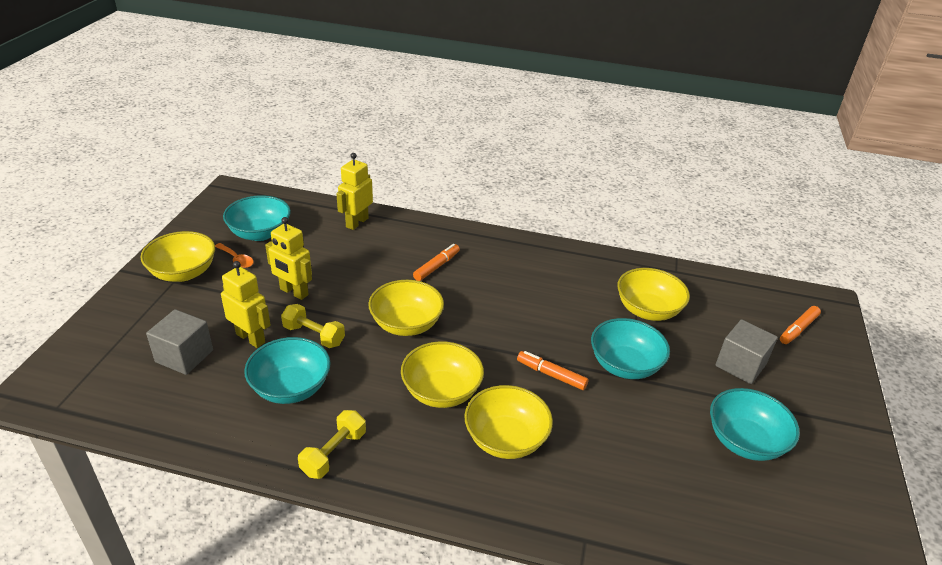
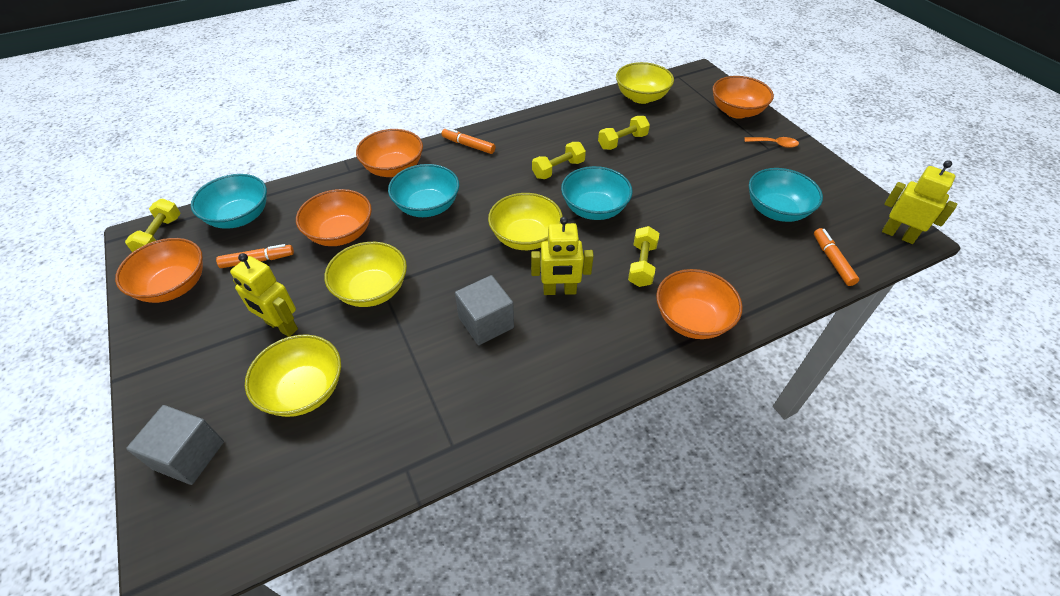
orange bowl: 0 -> 5
yellow bowl: 5 -> 4
yellow dumbbell: 2 -> 4

